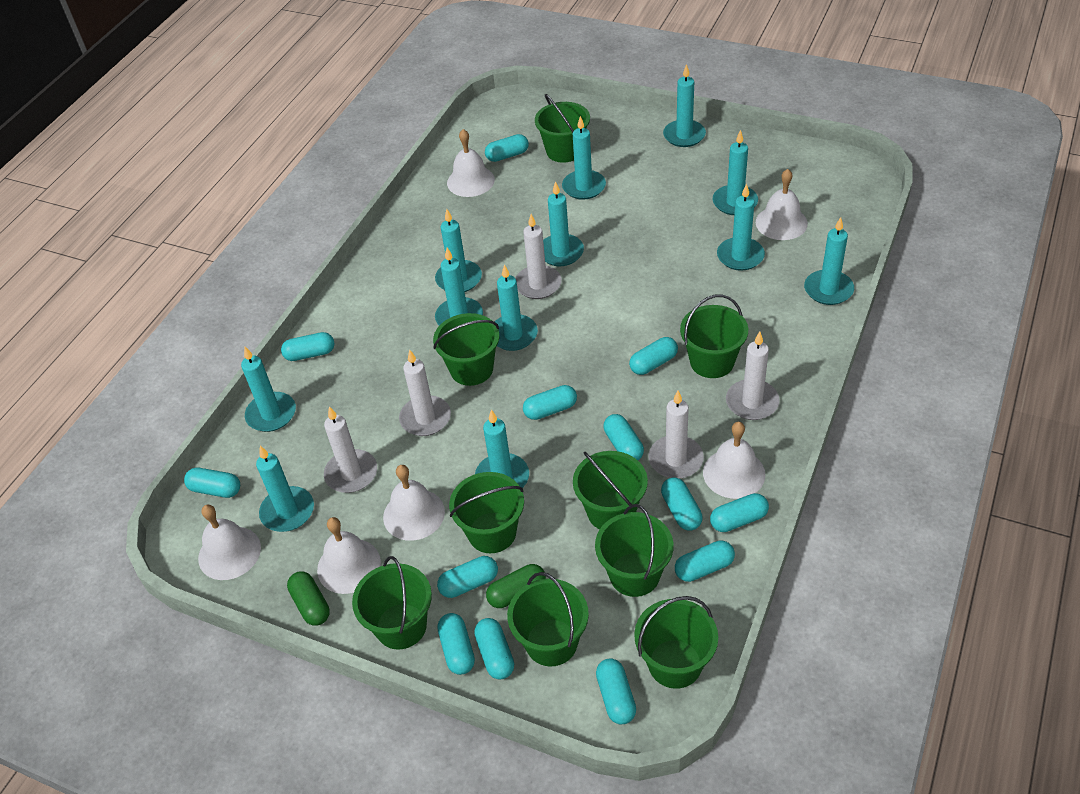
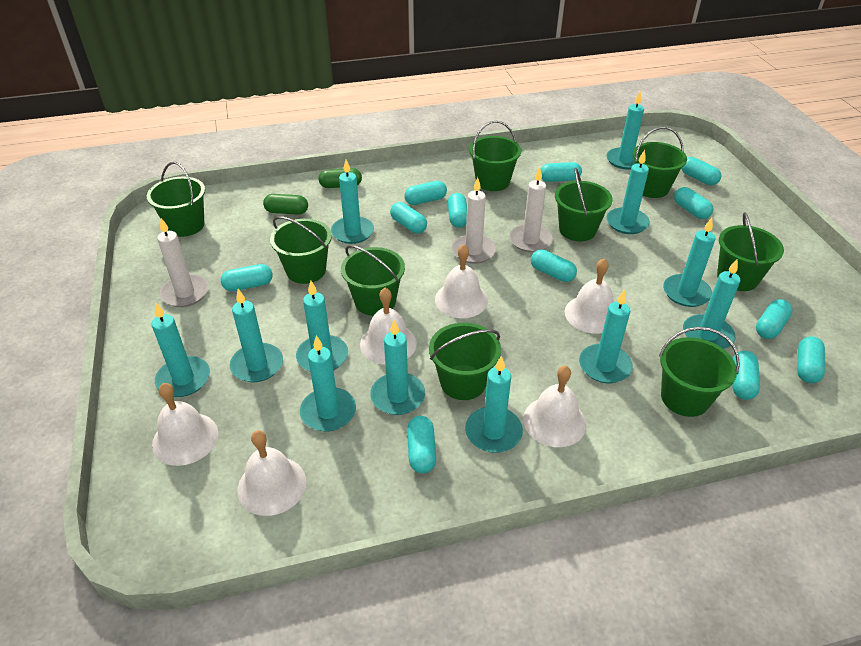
turquoise capsule: 13 -> 12
white candle: 5 -> 3

